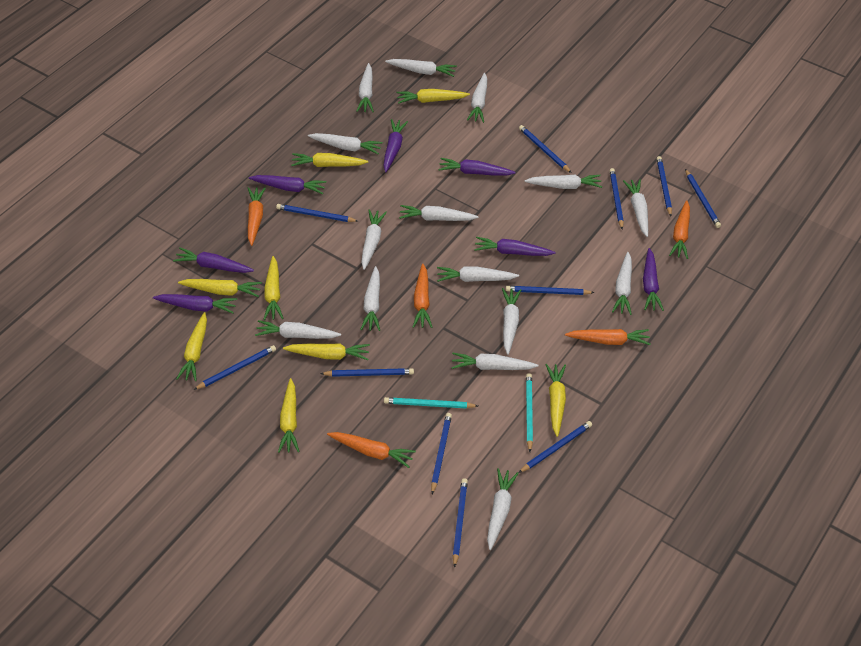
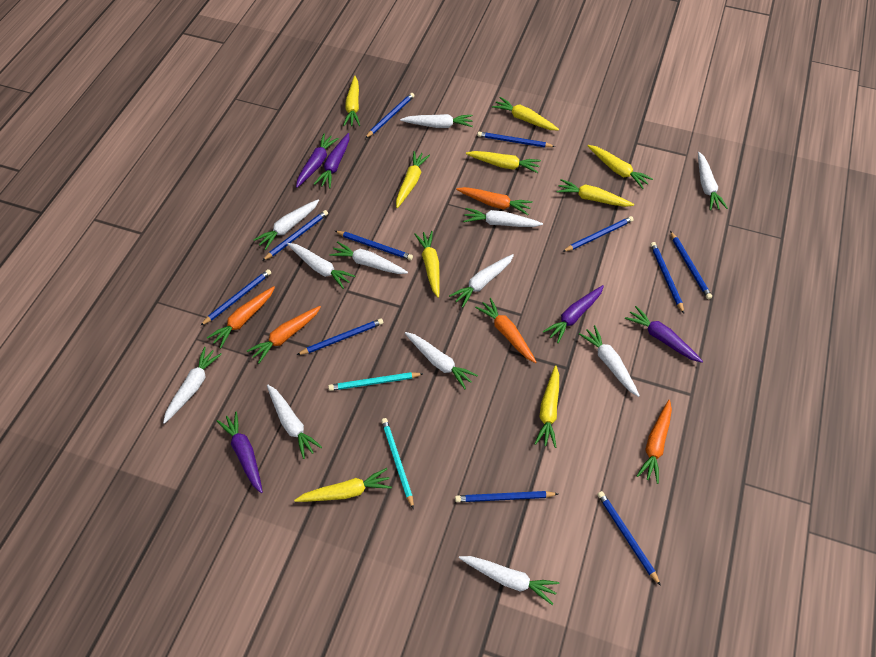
purple carrot: 7 -> 5
white carrot: 15 -> 12
yellow carrot: 8 -> 9

